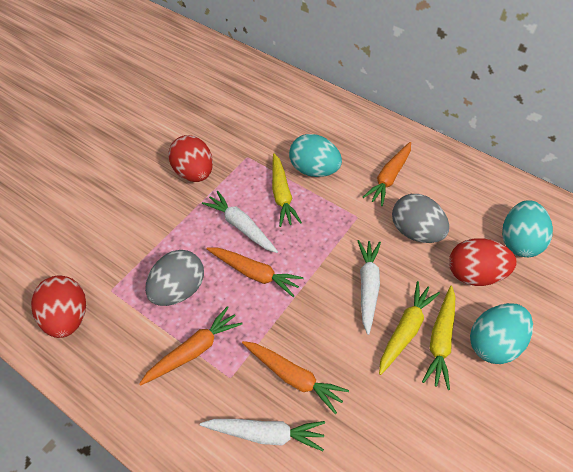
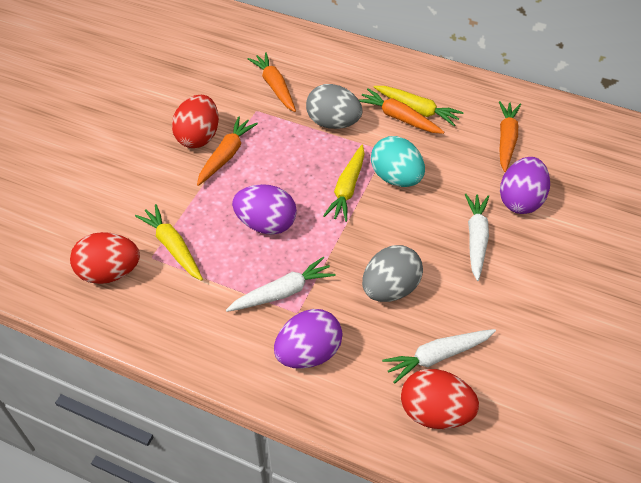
purple egg: 0 -> 3
turquoise egg: 3 -> 1

